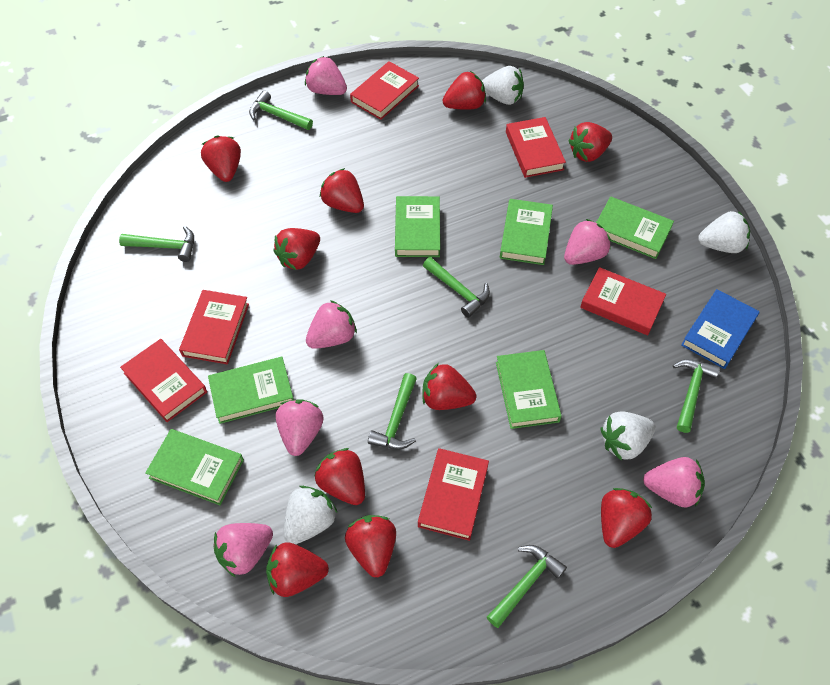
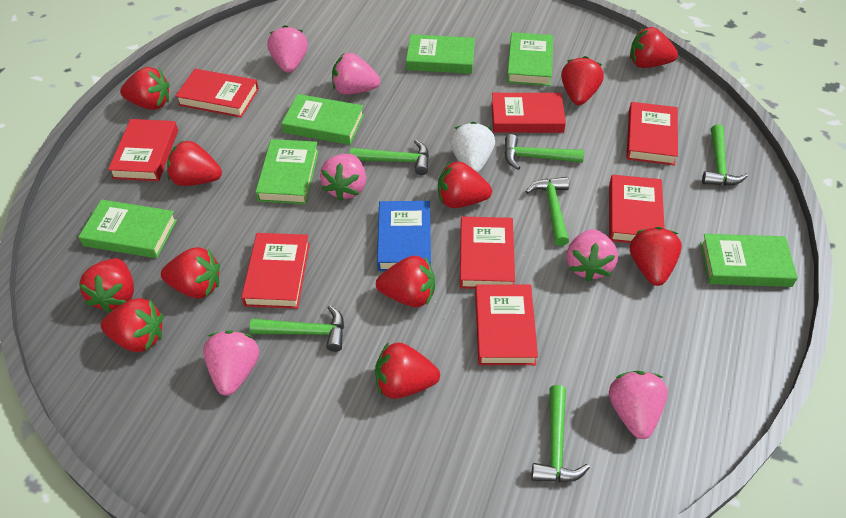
red book: 6 -> 8
red strawberry: 10 -> 11
white strawberry: 4 -> 1

